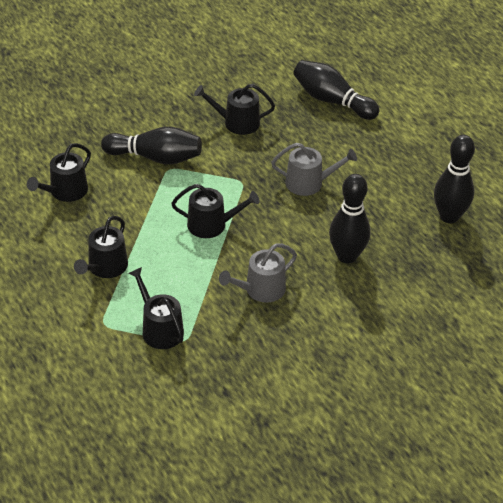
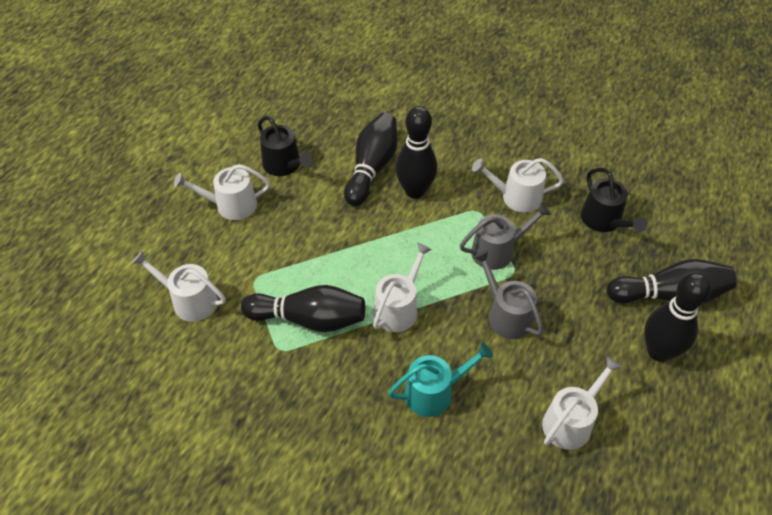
black bowling pin: 4 -> 5
black watering can: 5 -> 2
turquoise watering can: 0 -> 1
white watering can: 0 -> 5

